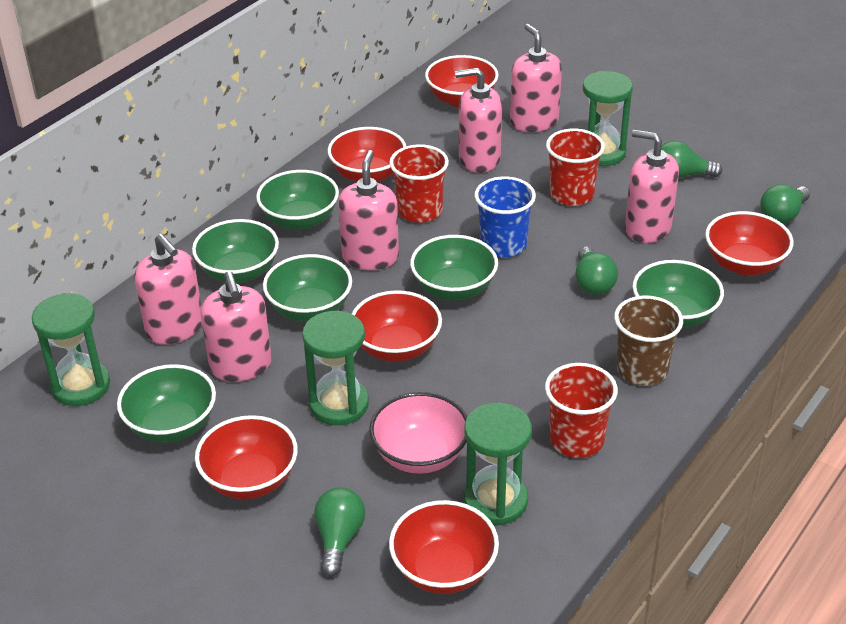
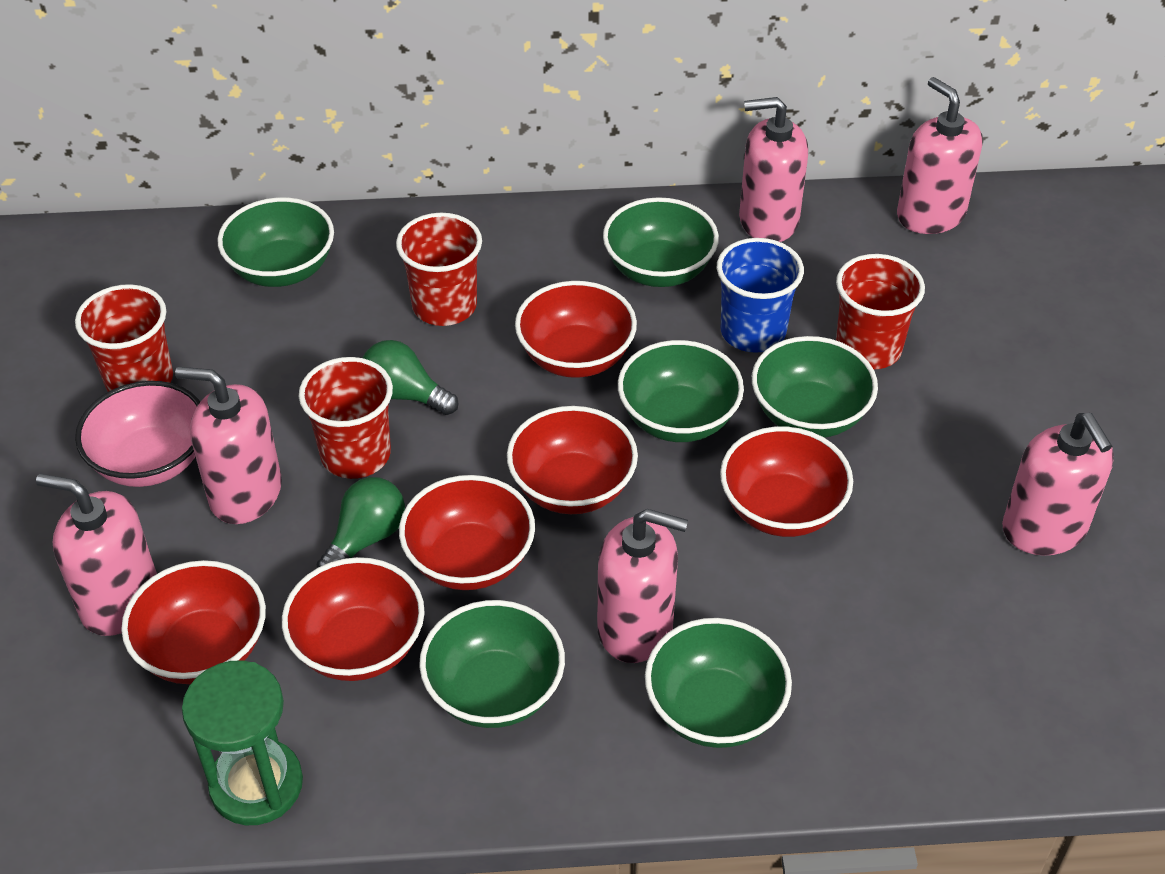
brown cup: 1 -> 0
green hourglass: 4 -> 1
green light bulb: 4 -> 2
red cup: 3 -> 4

